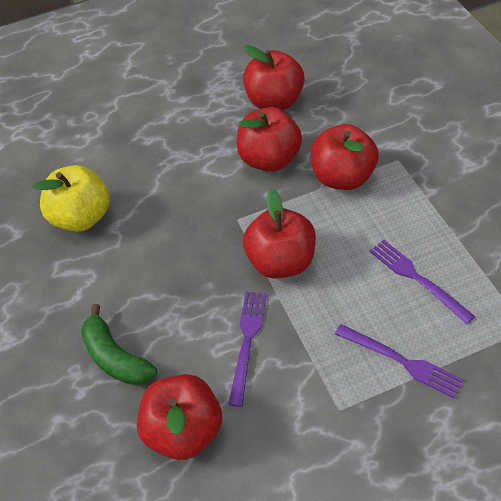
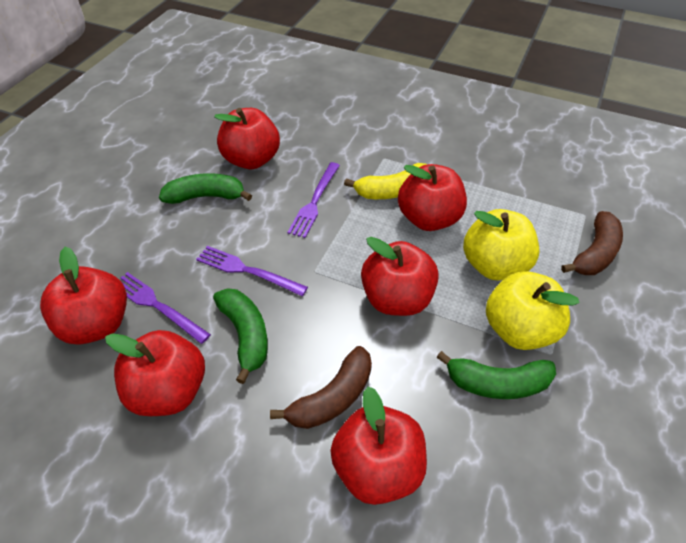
brown banana: 0 -> 2
green banana: 1 -> 3
red apple: 5 -> 6
yellow apple: 1 -> 2
yellow banana: 0 -> 1

